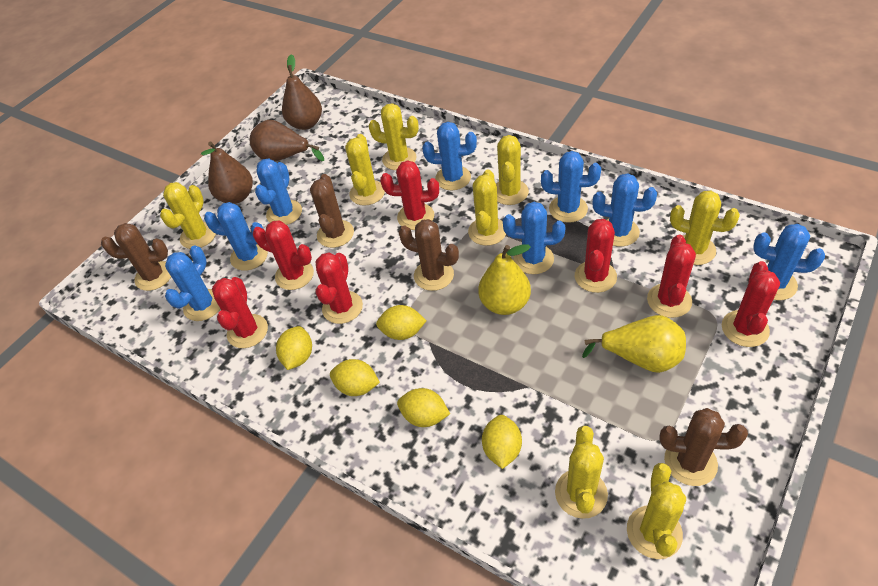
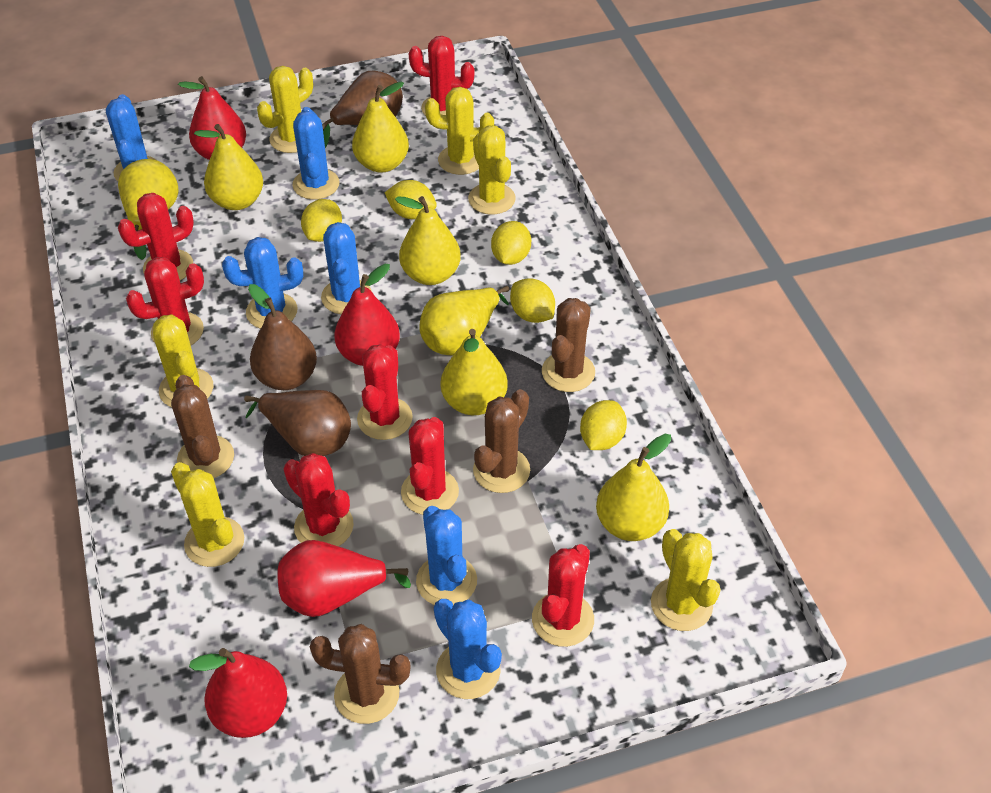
blue cactus: 8 -> 6
red pear: 0 -> 4
yellow cactus: 8 -> 6
yellow pear: 2 -> 7

